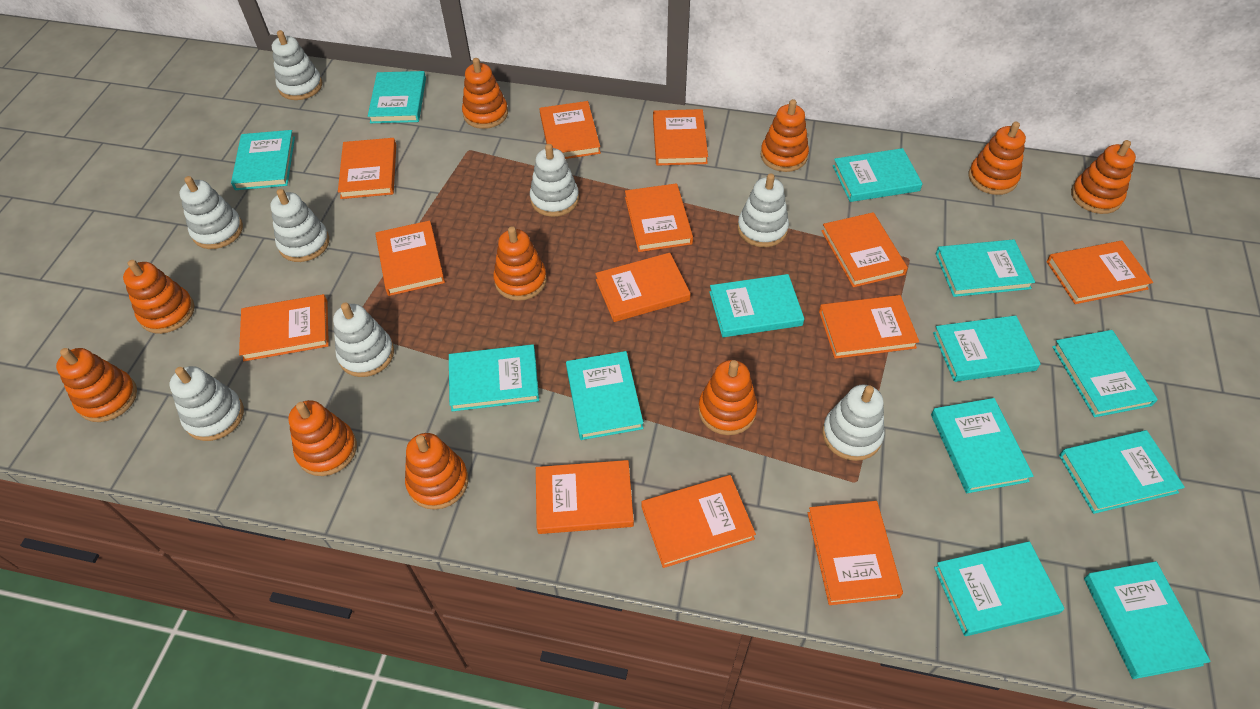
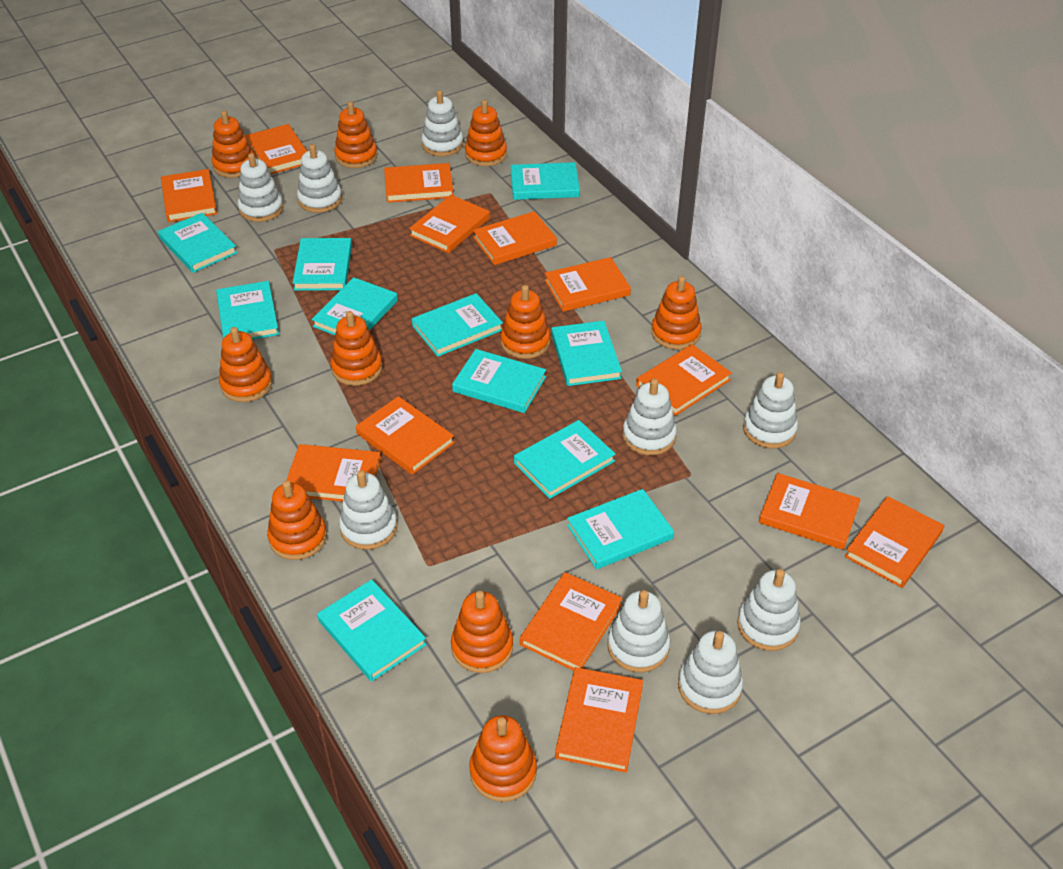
turquoise book: 13 -> 11
white stacking toy: 8 -> 9

